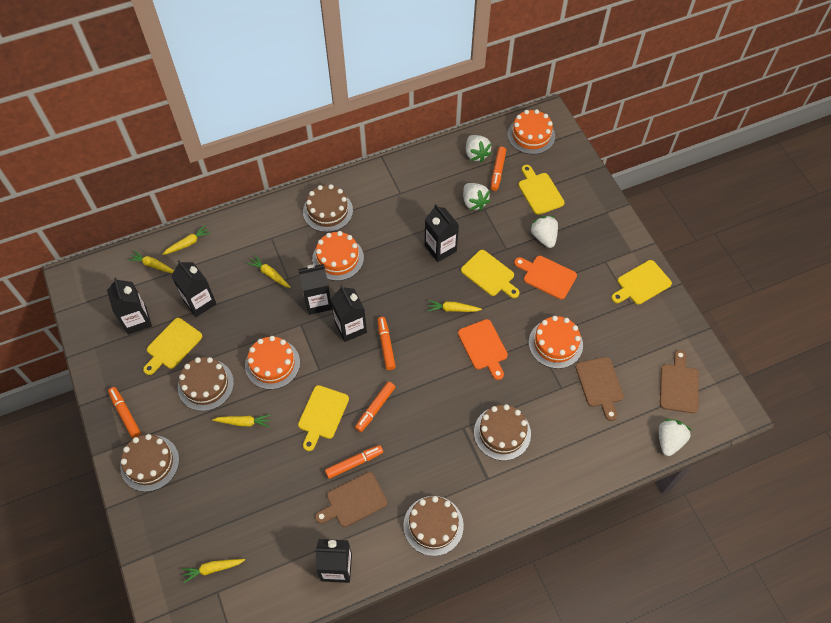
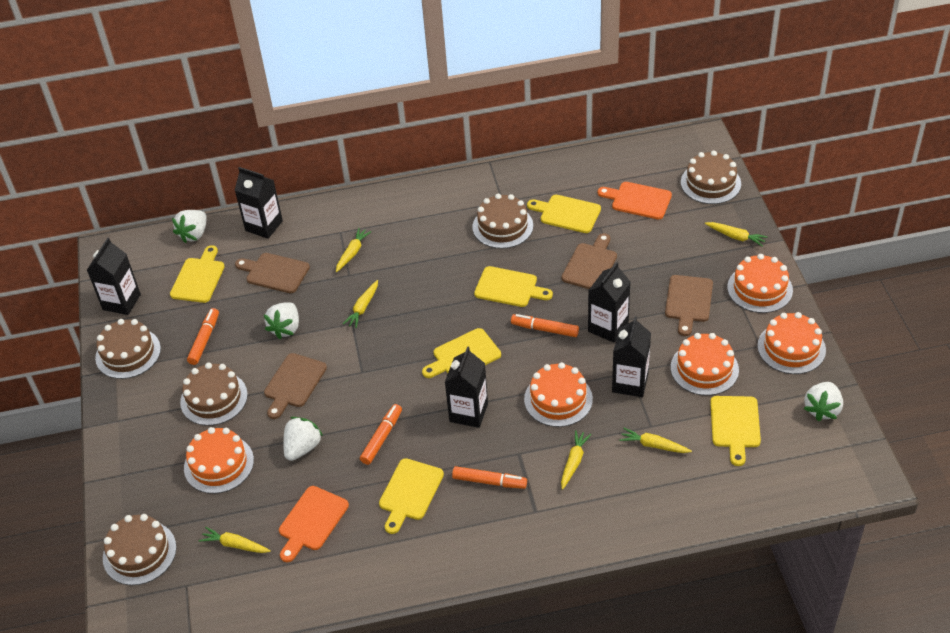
black carton: 6 -> 5
brown cutting board: 3 -> 4
orange cake: 4 -> 5
orange marker: 5 -> 4
yellow cutting board: 5 -> 6

